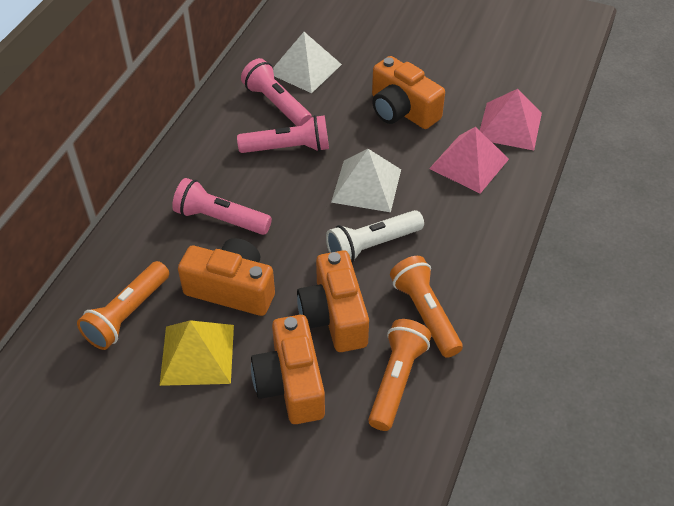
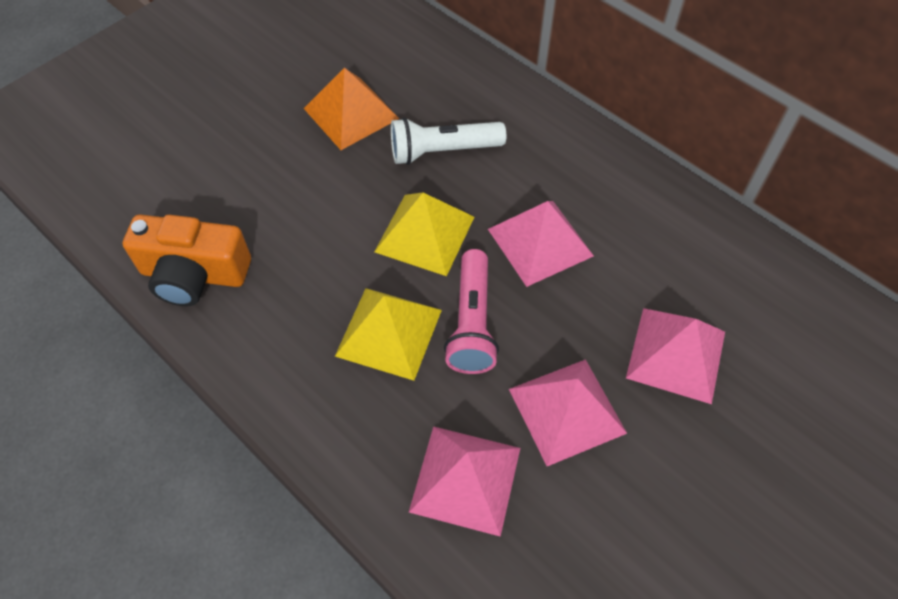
orange camera: 4 -> 1
orange flashlight: 3 -> 0
orange pyramid: 0 -> 1
pink flashlight: 3 -> 1
pink pyramid: 2 -> 4
white pyramid: 2 -> 0
yellow pyramid: 1 -> 2

